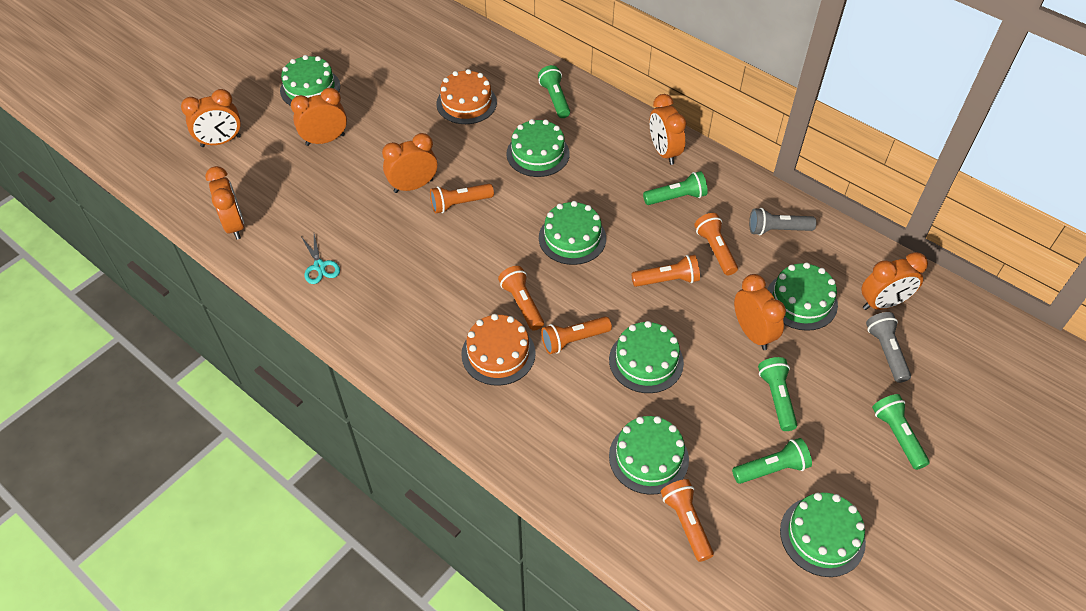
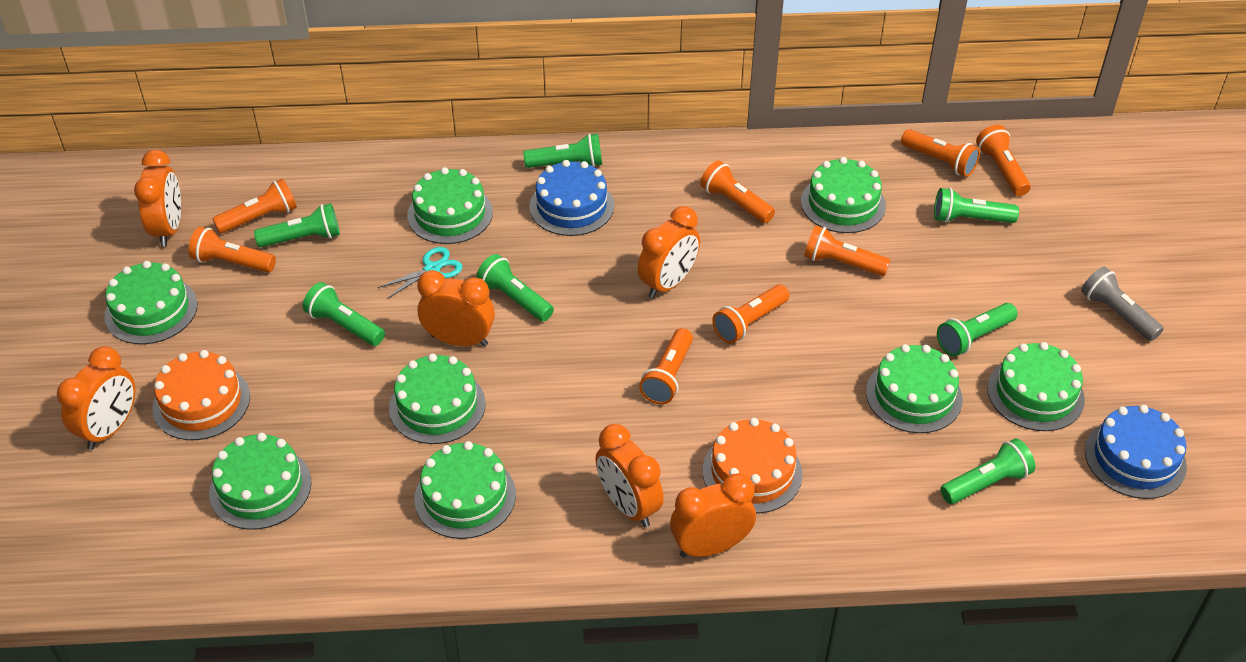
blue cake: 0 -> 2
green cake: 7 -> 8
green flashlight: 5 -> 7
grey flashlight: 2 -> 1
orange clock: 7 -> 6
orange flashlight: 6 -> 8

